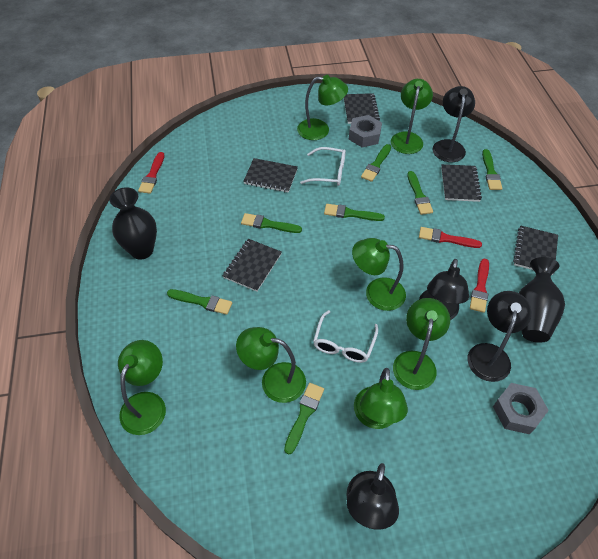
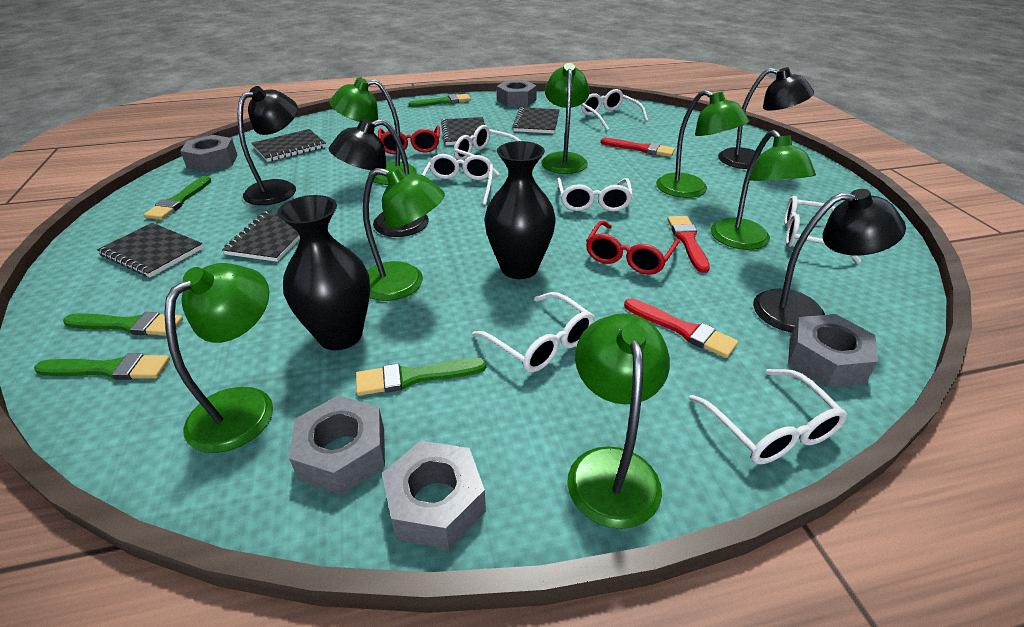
green brush: 7 -> 5
grey nut: 2 -> 5
red glasses: 0 -> 2
white glasses: 2 -> 7

